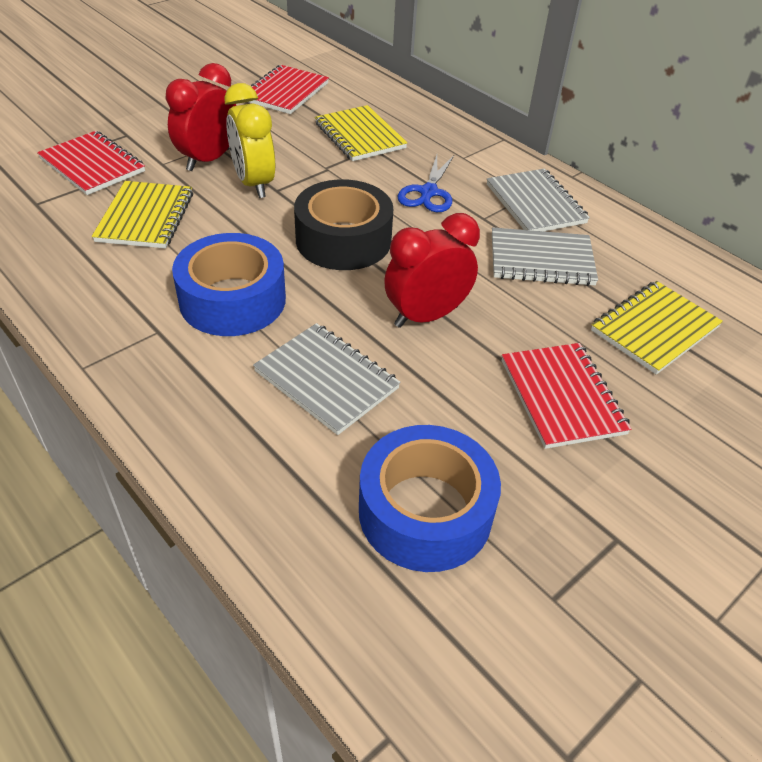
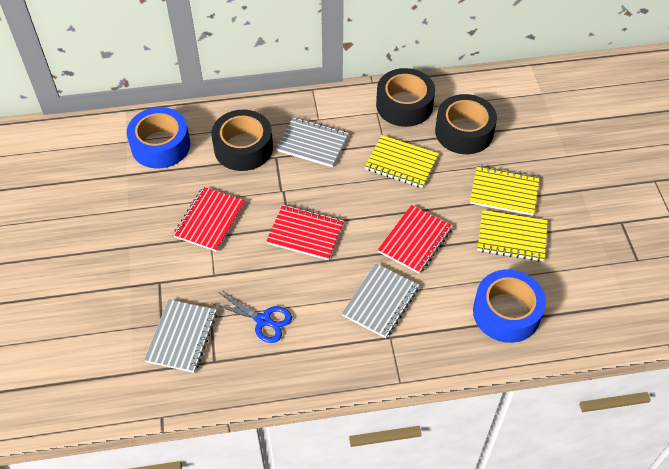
black tape: 1 -> 3
red clock: 2 -> 0
yellow clock: 1 -> 0

